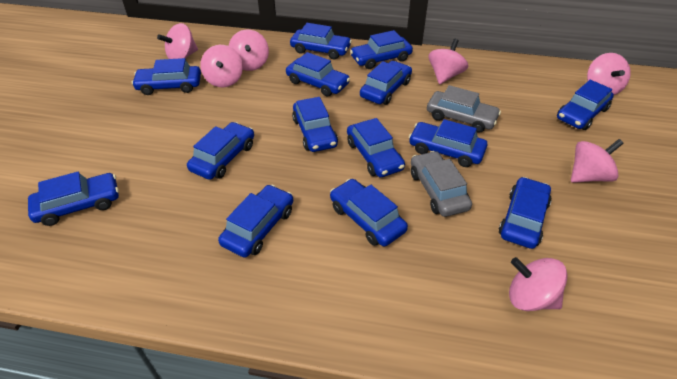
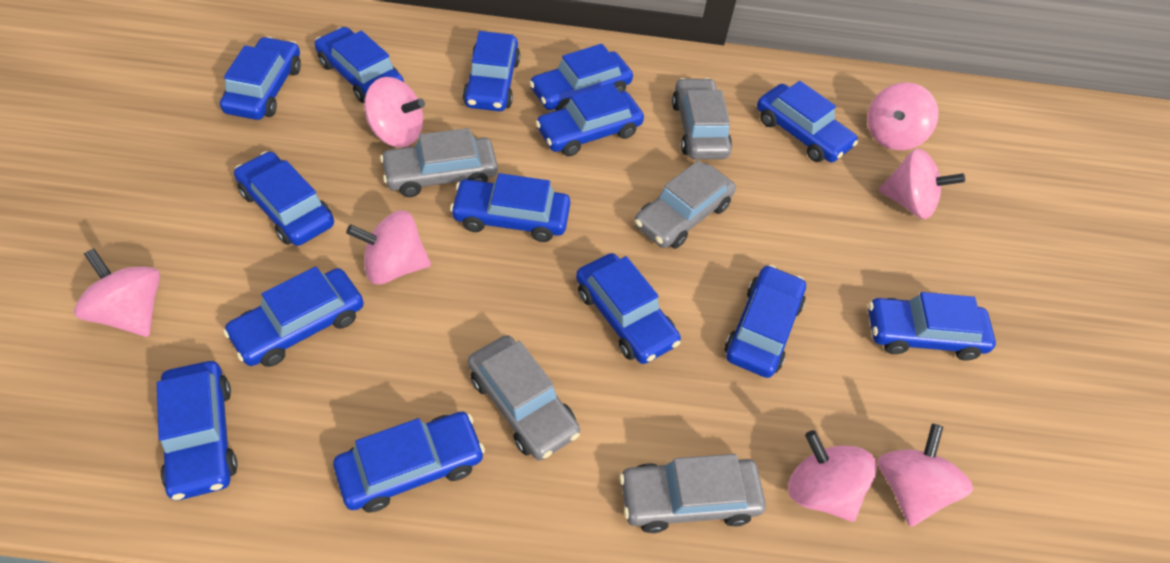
grey car: 2 -> 5

